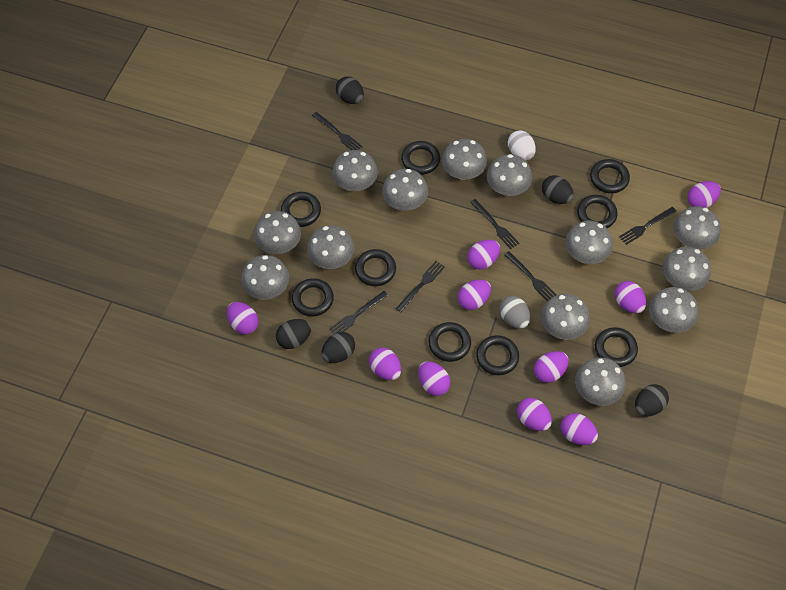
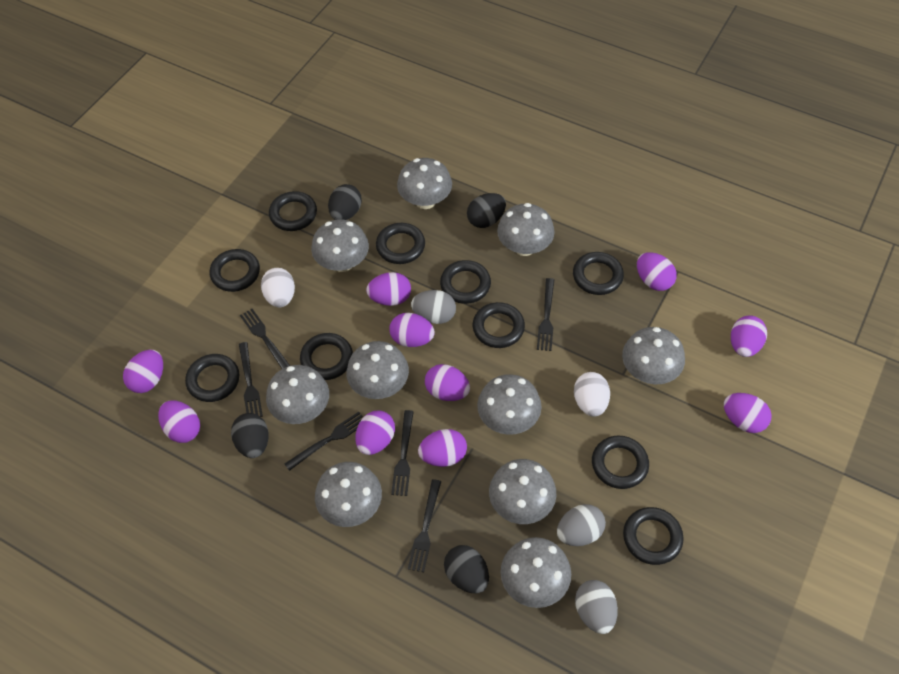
black egg: 5 -> 4
black ring: 9 -> 10
grey egg: 1 -> 3
grey mushroom: 13 -> 10
white egg: 1 -> 2

